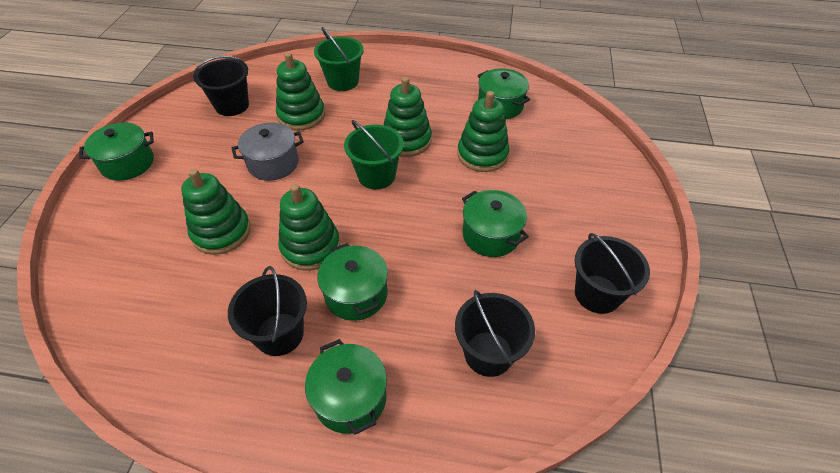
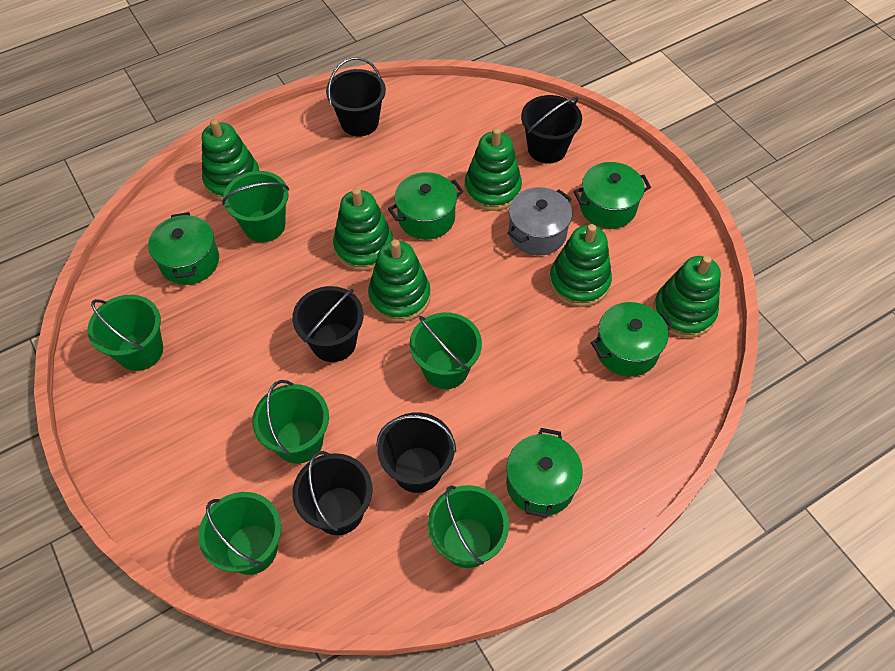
black bucket: 4 -> 5
green bucket: 2 -> 6
green stacking toy: 5 -> 6

